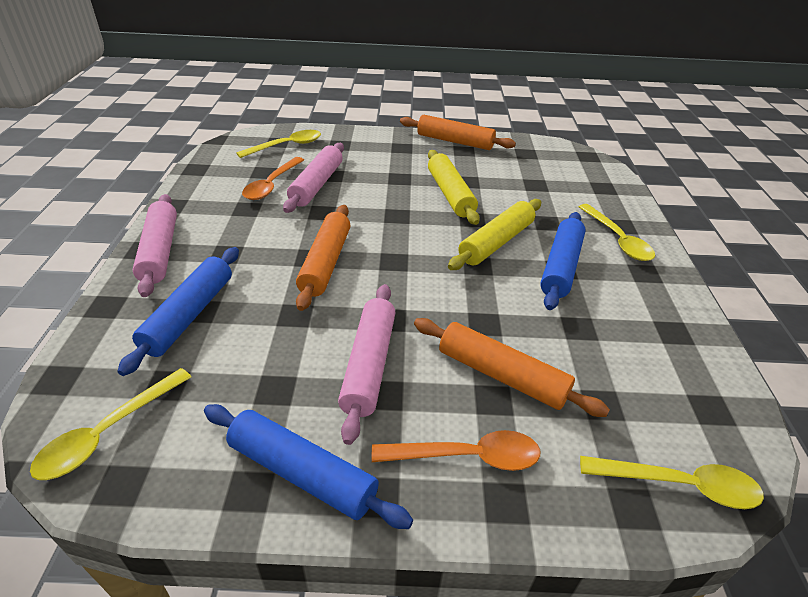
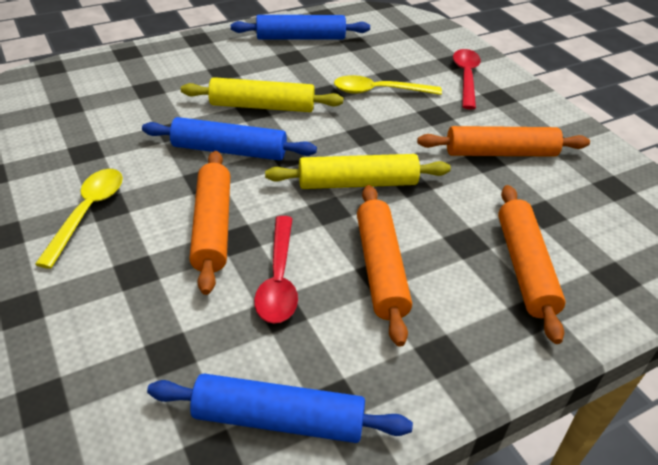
orange rolling pin: 3 -> 4
orange spoon: 2 -> 0
pink rolling pin: 3 -> 0
red spoon: 0 -> 2
yellow spoon: 4 -> 2

